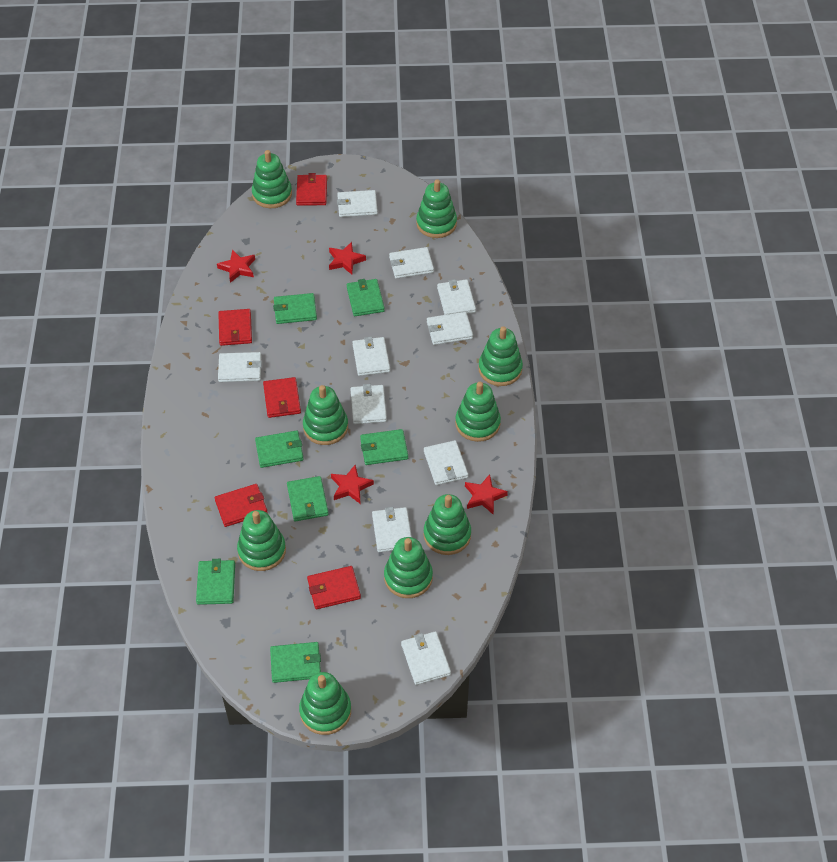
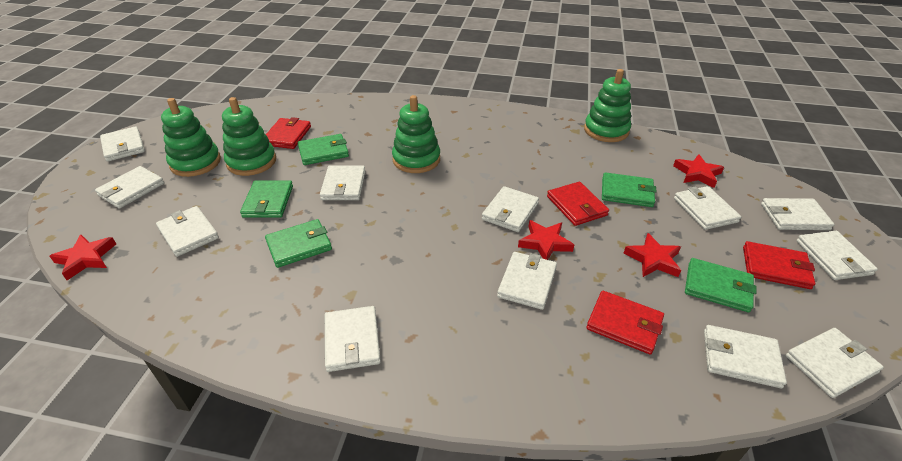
green stacking toy: 9 -> 4
green wallet: 7 -> 5
red wallet: 5 -> 4
white wallet: 10 -> 12

